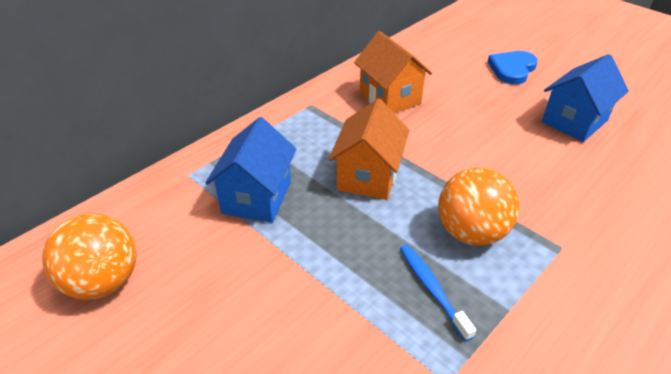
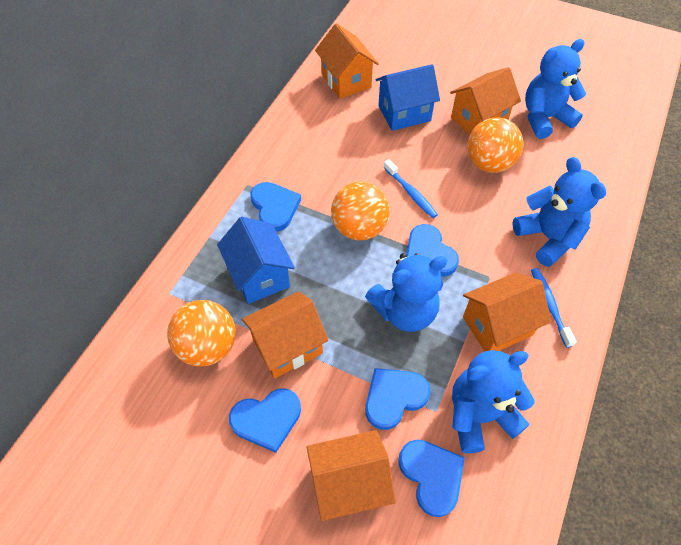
blue heart: 1 -> 5
blue teddy bear: 0 -> 4
blue toothbrush: 1 -> 2
orange ball: 2 -> 3
orange house: 2 -> 5

